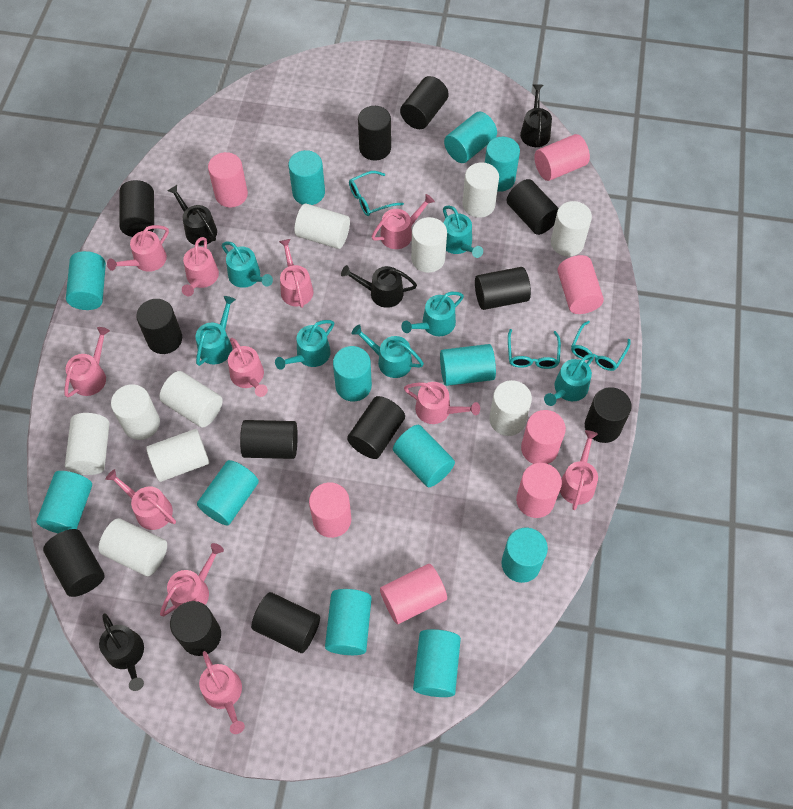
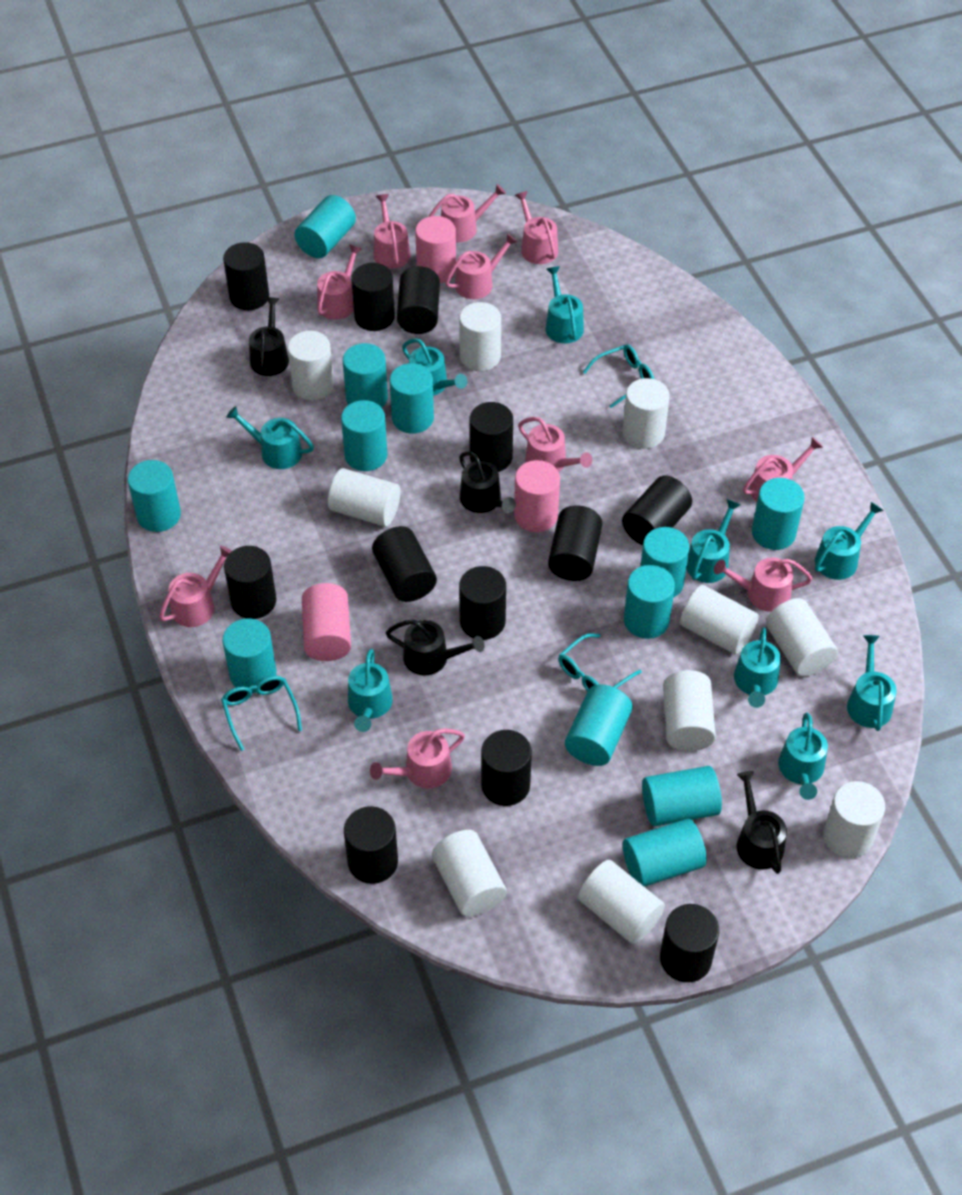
pink cylinder: 7 -> 3
pink watering can: 11 -> 10
turquoise watering can: 7 -> 9

